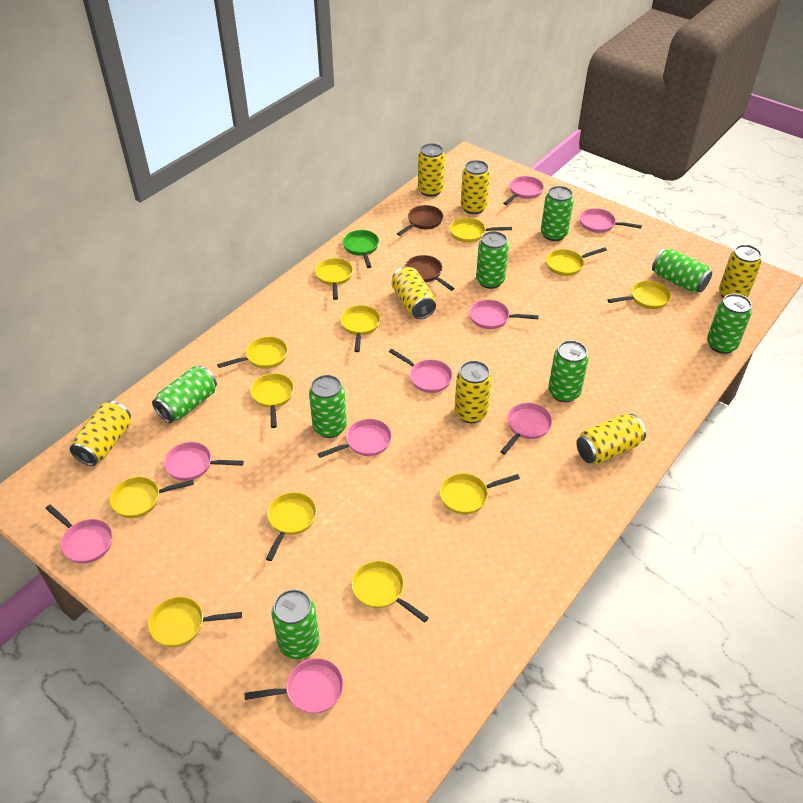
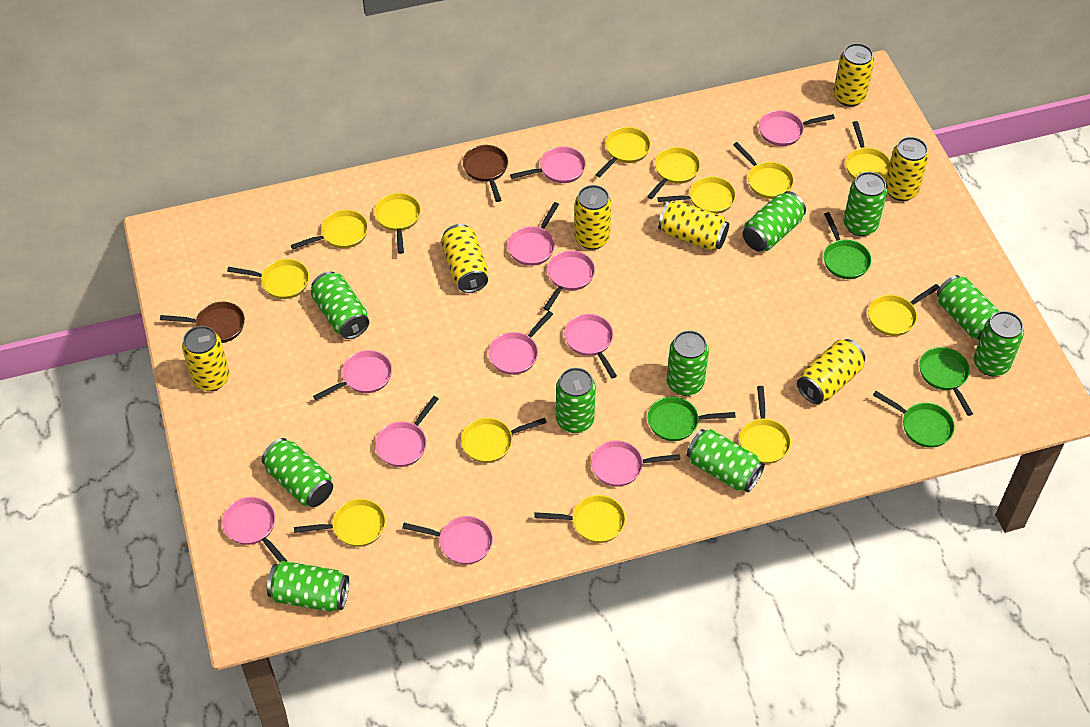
green can: 8 -> 10
green pan: 1 -> 4
pink pan: 9 -> 11
yellow pan: 12 -> 13

